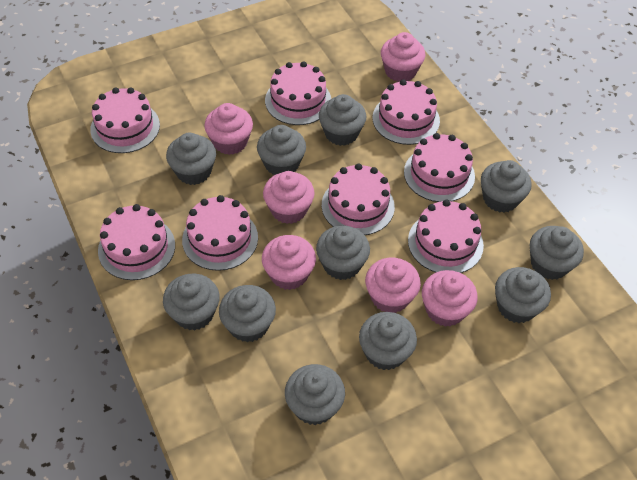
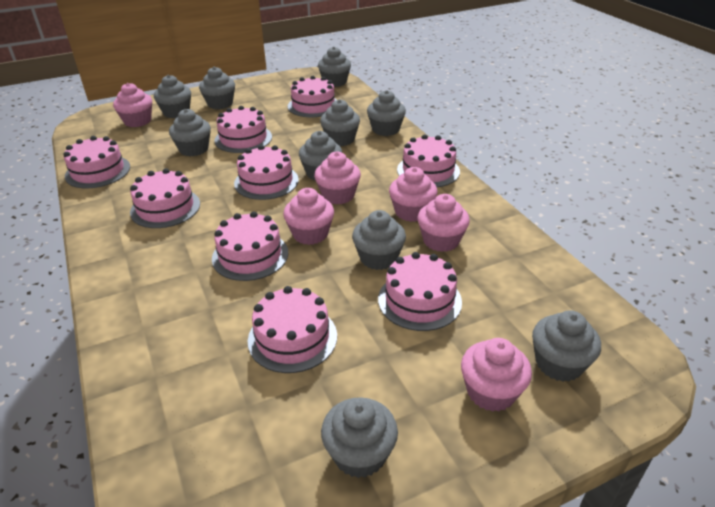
grey cupcake: 11 -> 10
pink cake: 8 -> 9

